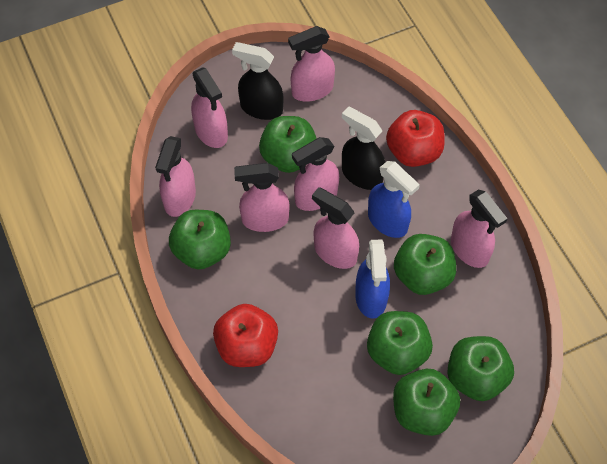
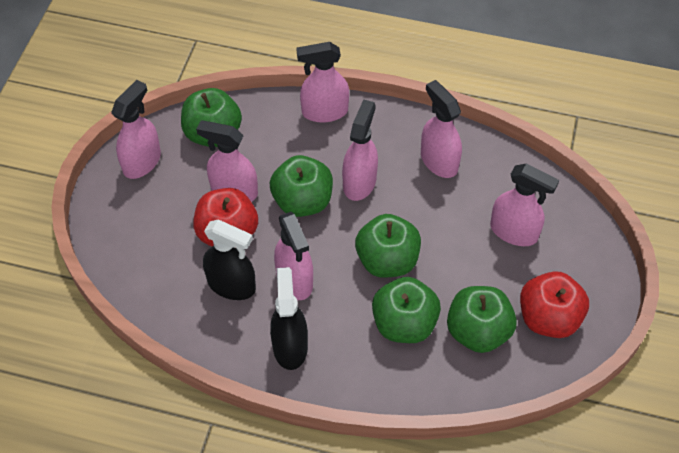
blue spray bottle: 2 -> 0
green apple: 6 -> 5

